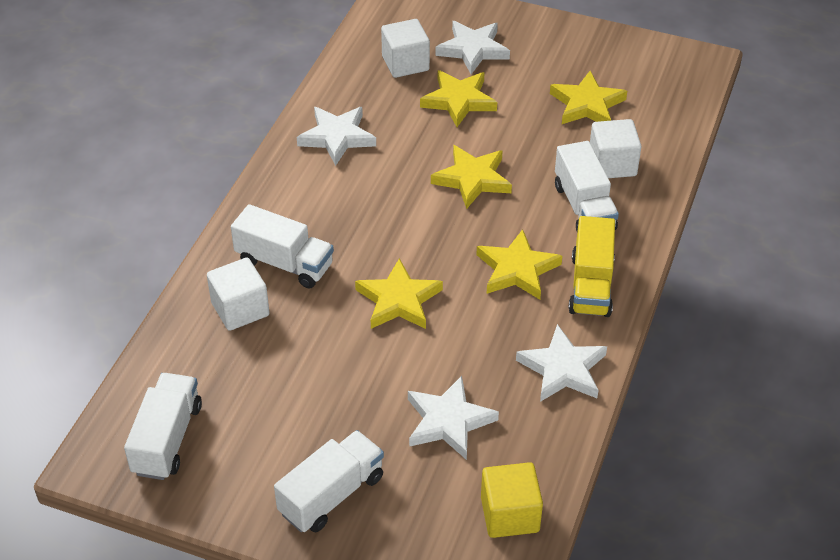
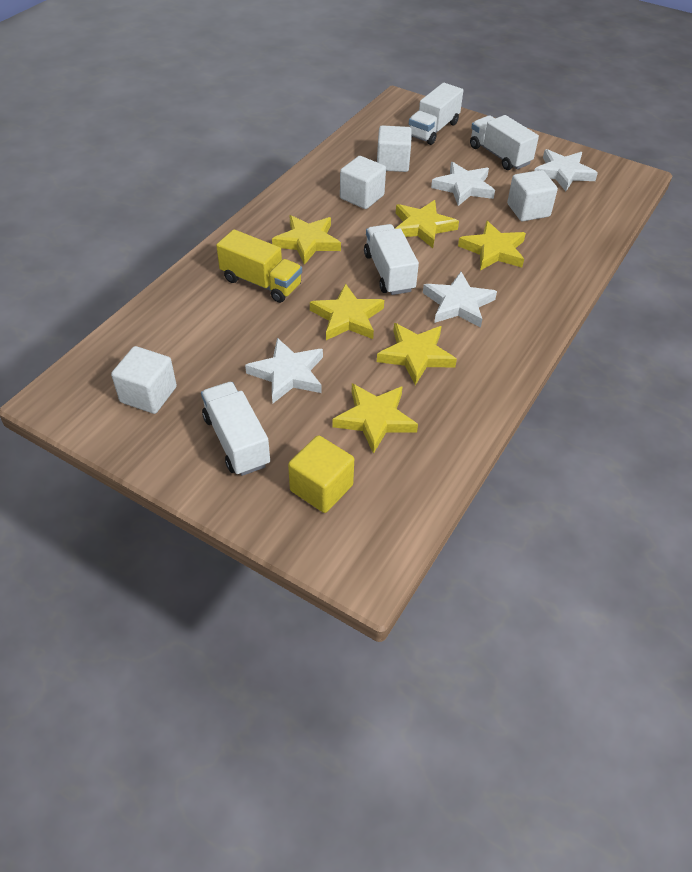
white cube: 3 -> 4
yellow star: 5 -> 6

